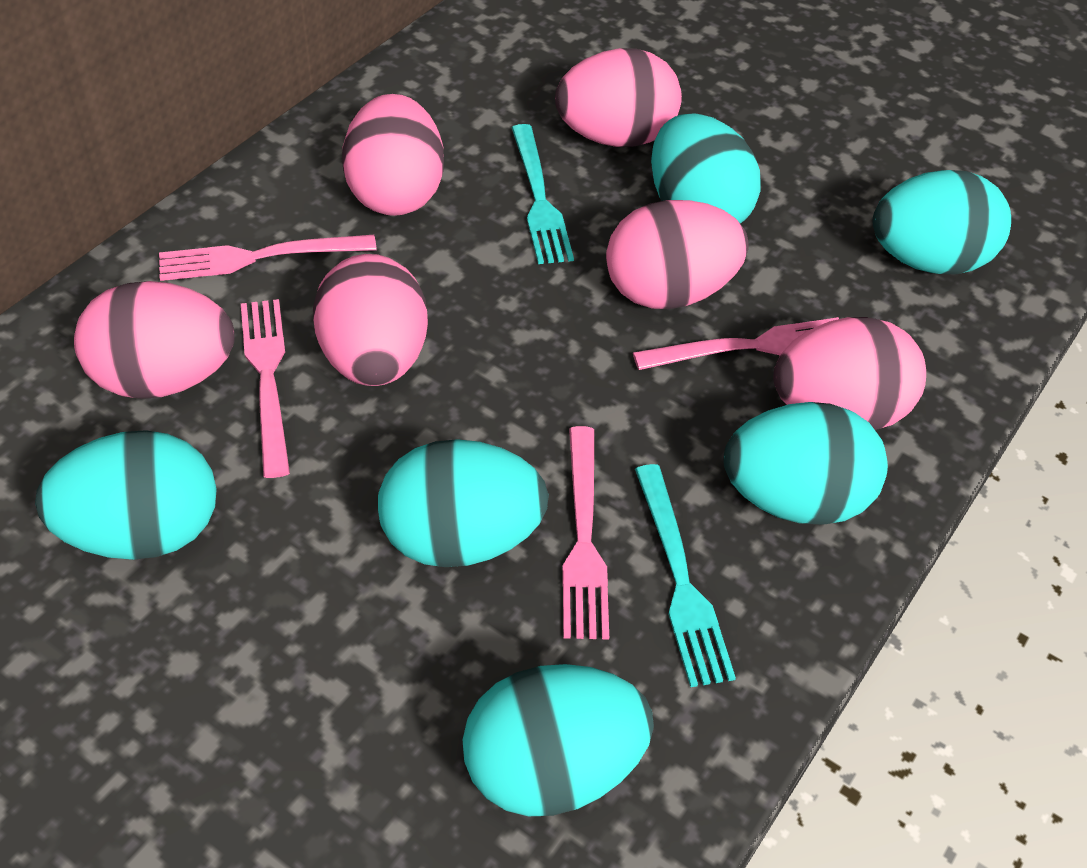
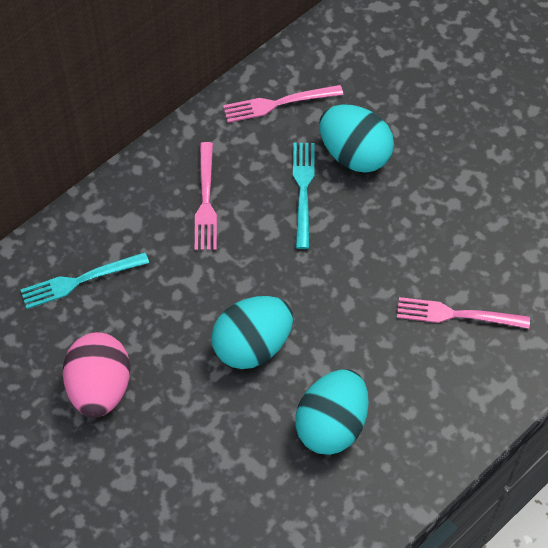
pink egg: 6 -> 1
pink fork: 4 -> 3
turquoise egg: 6 -> 3

